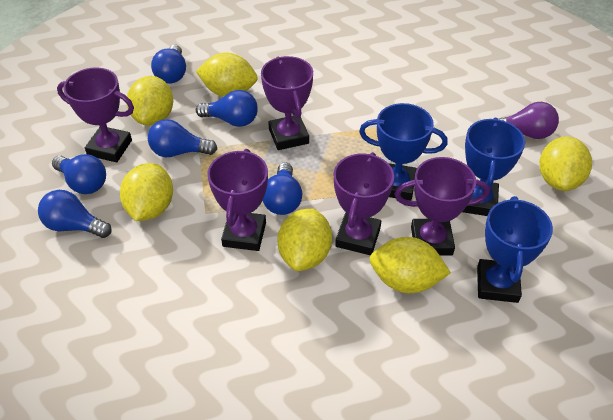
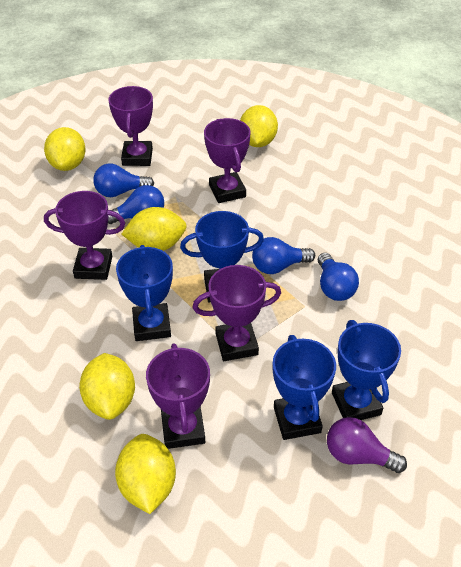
blue light bulb: 6 -> 4
blue trophy: 3 -> 4
yellow lemon: 6 -> 5

